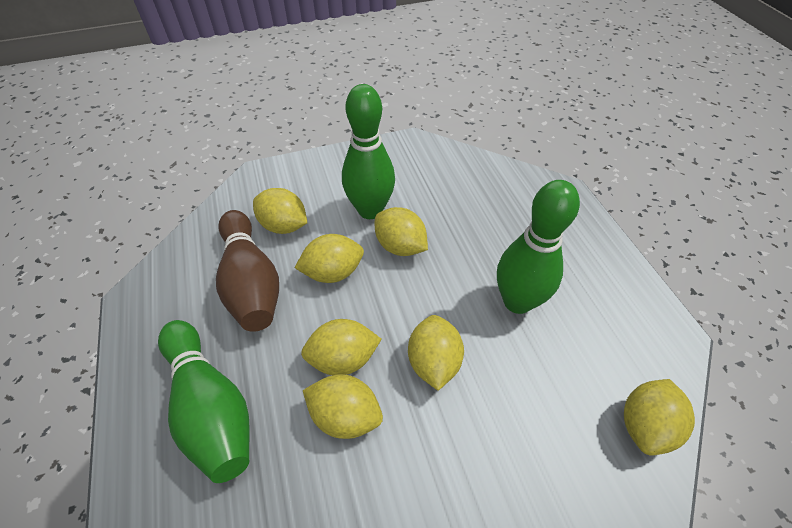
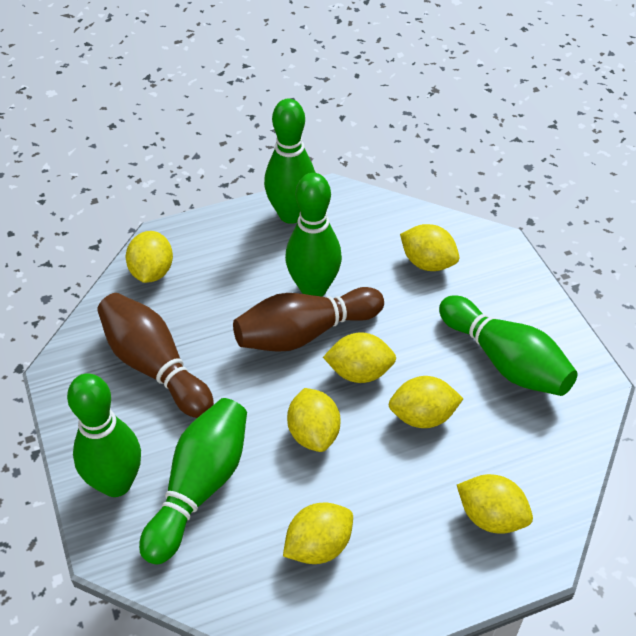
brown bowling pin: 1 -> 2
green bowling pin: 3 -> 5

